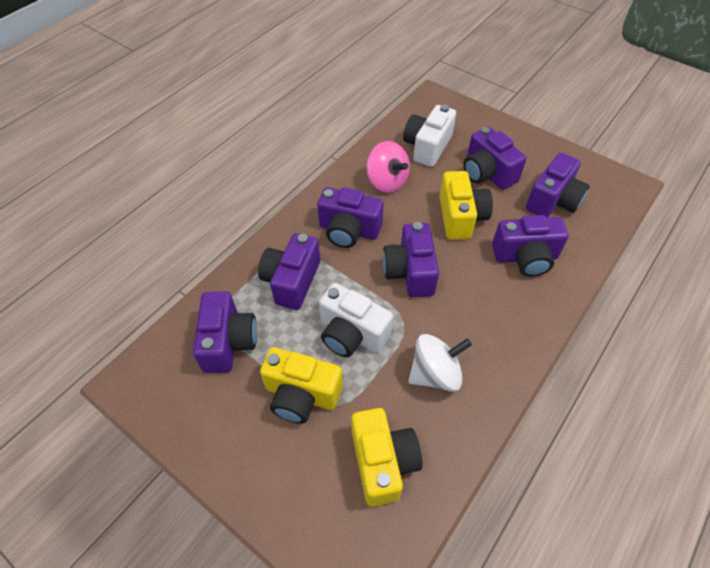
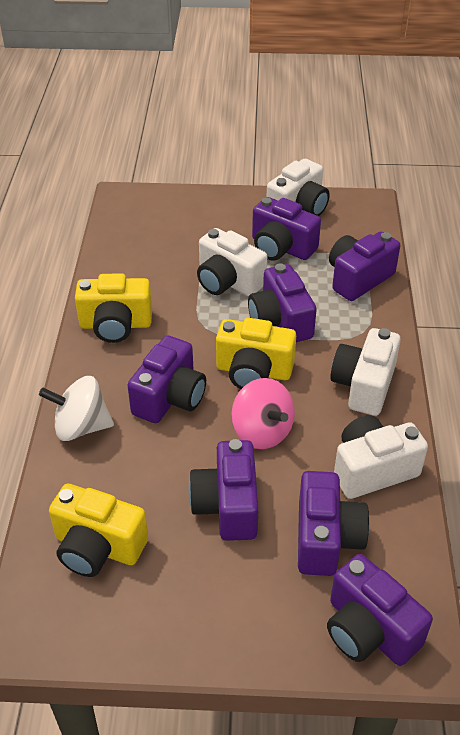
white camera: 2 -> 4

